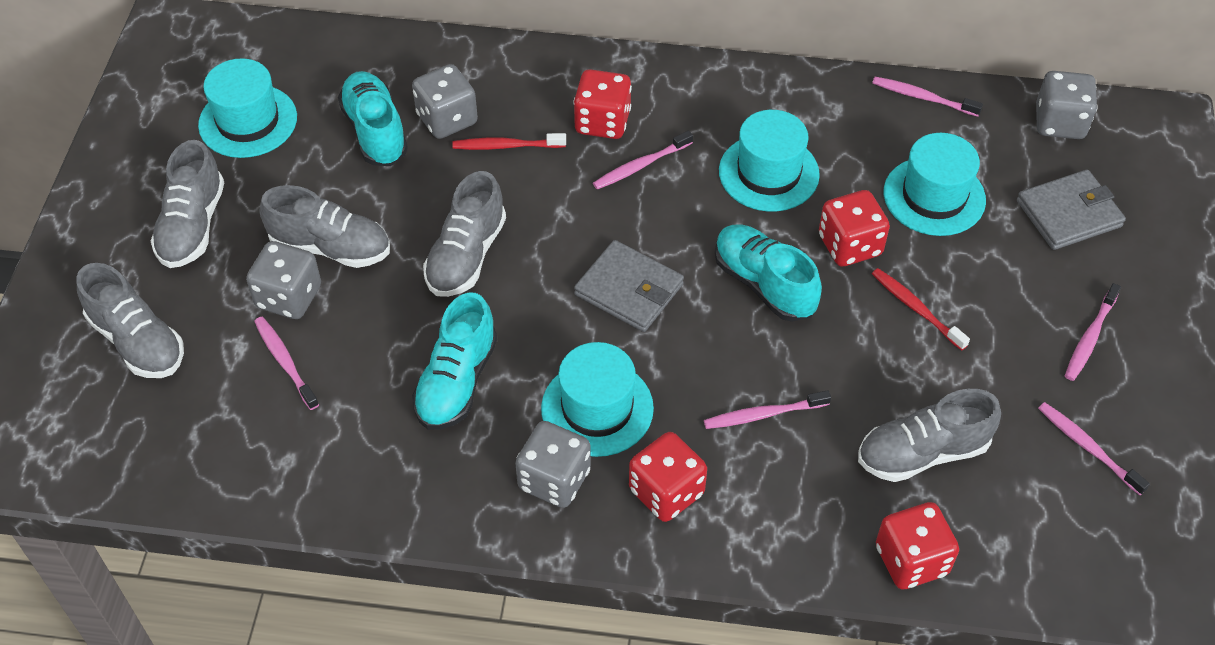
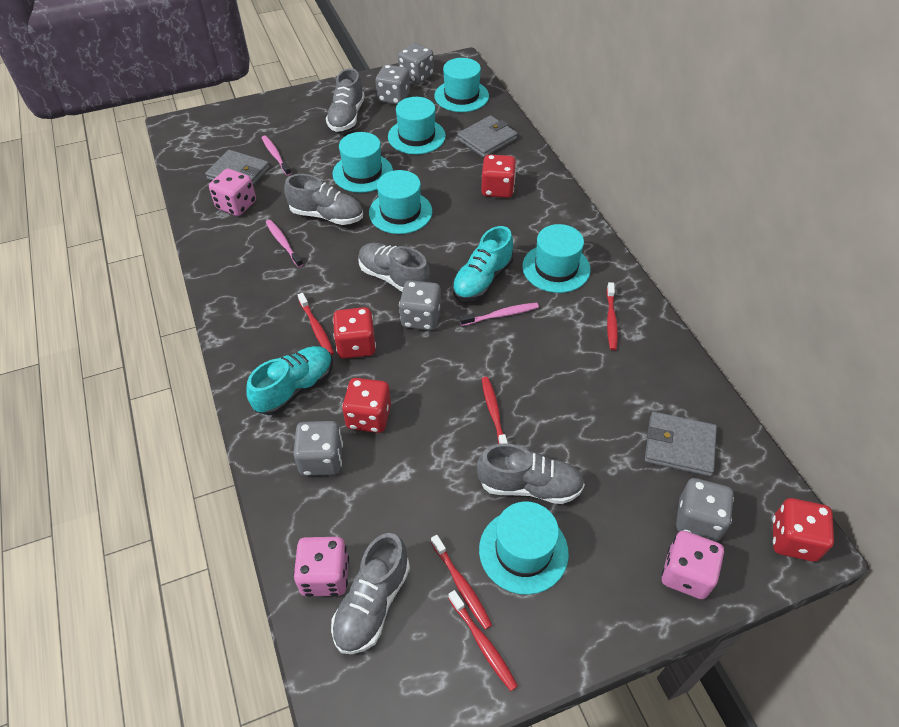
grey dice: 4 -> 5
grey wallet: 2 -> 3
pink dice: 0 -> 3
pink toothbrush: 6 -> 3
red toothbrush: 2 -> 5
turquoise hat: 4 -> 6
turquoise shoe: 3 -> 2

